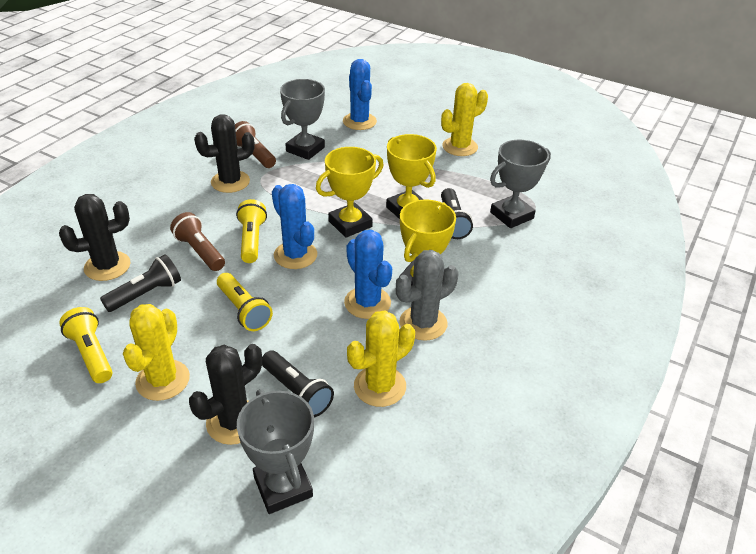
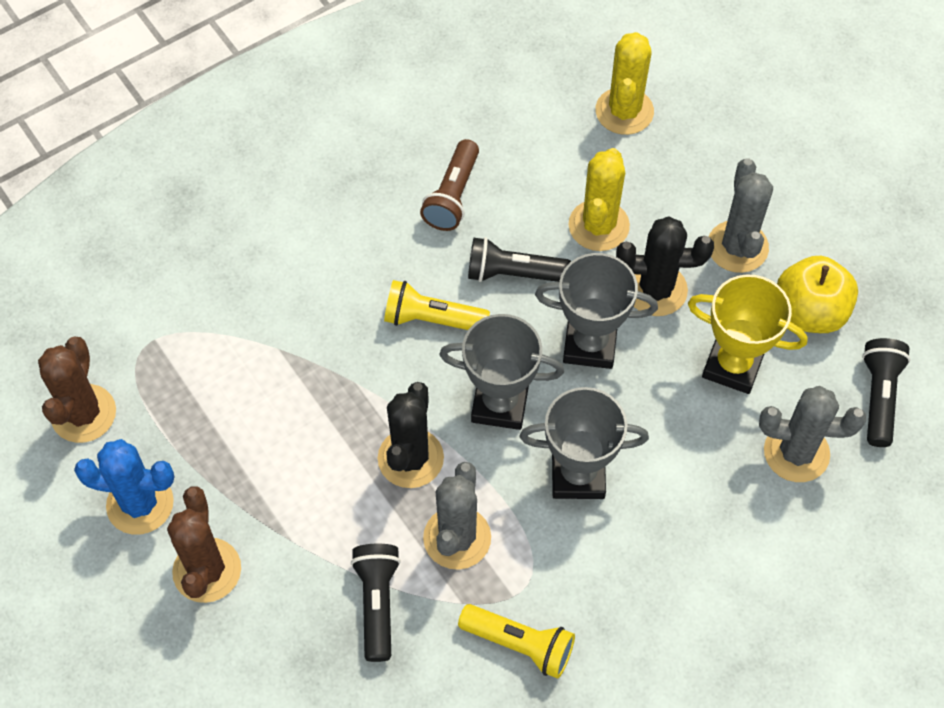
black cactus: 3 -> 2
blue cactus: 3 -> 1
brown cactus: 0 -> 2
brown flashlight: 2 -> 1
grey cactus: 1 -> 3
yellow apple: 0 -> 1
yellow cactus: 3 -> 2
yellow flashlight: 3 -> 2
yellow trophy: 3 -> 1

